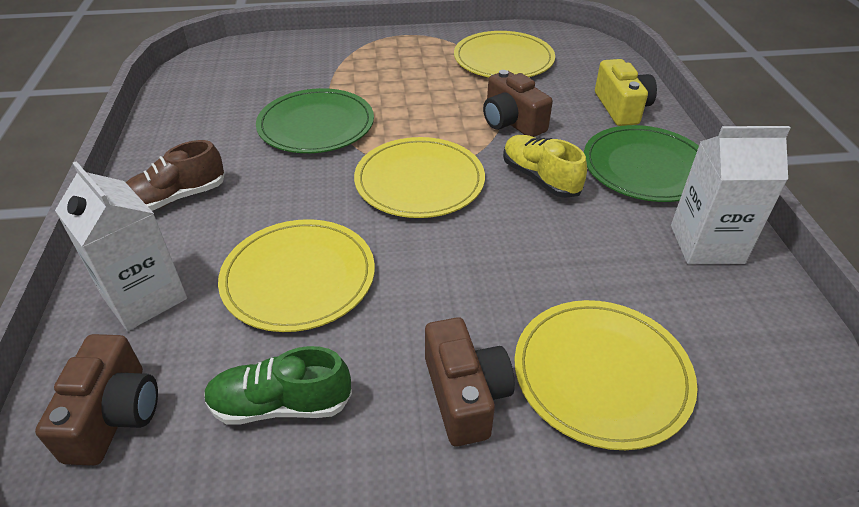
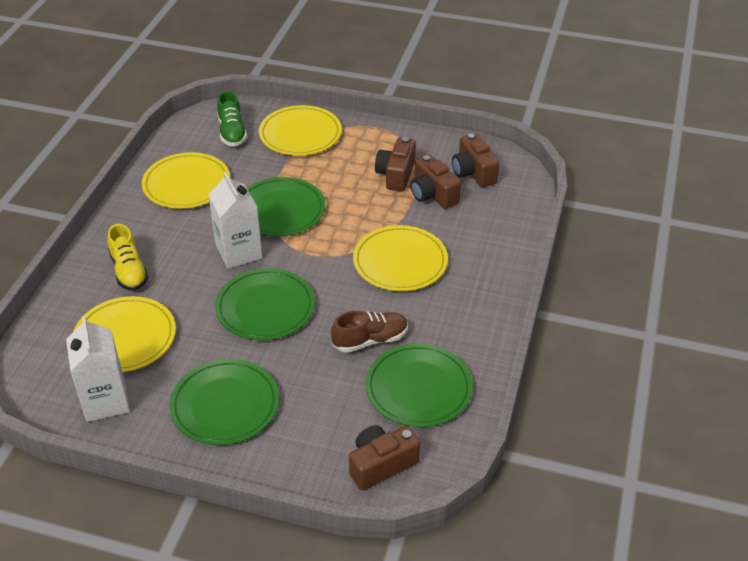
brown camera: 3 -> 4
green plate: 2 -> 4
yellow camera: 1 -> 0

